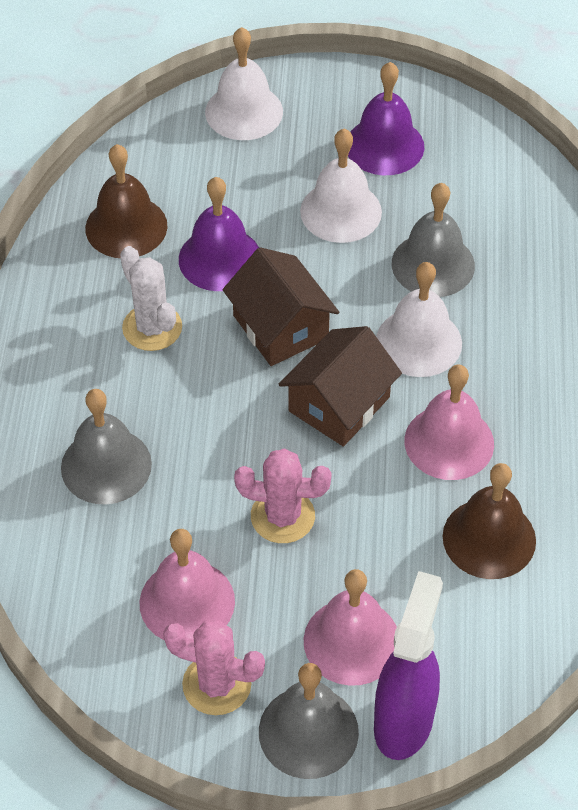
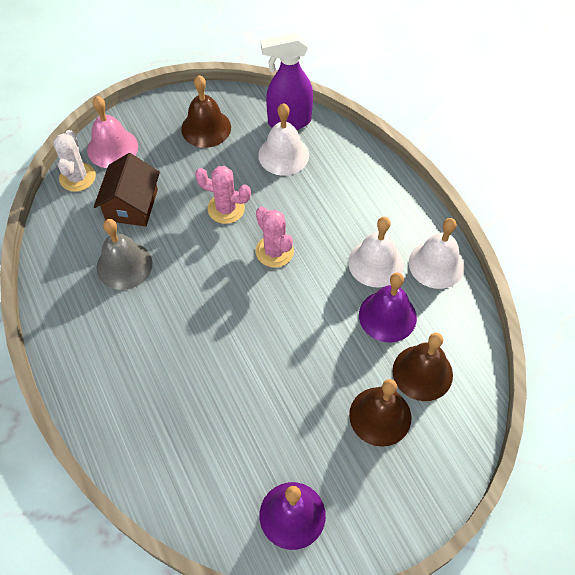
brown bell: 2 -> 3
brown house: 2 -> 1
grey bell: 3 -> 1
pink bell: 3 -> 1

